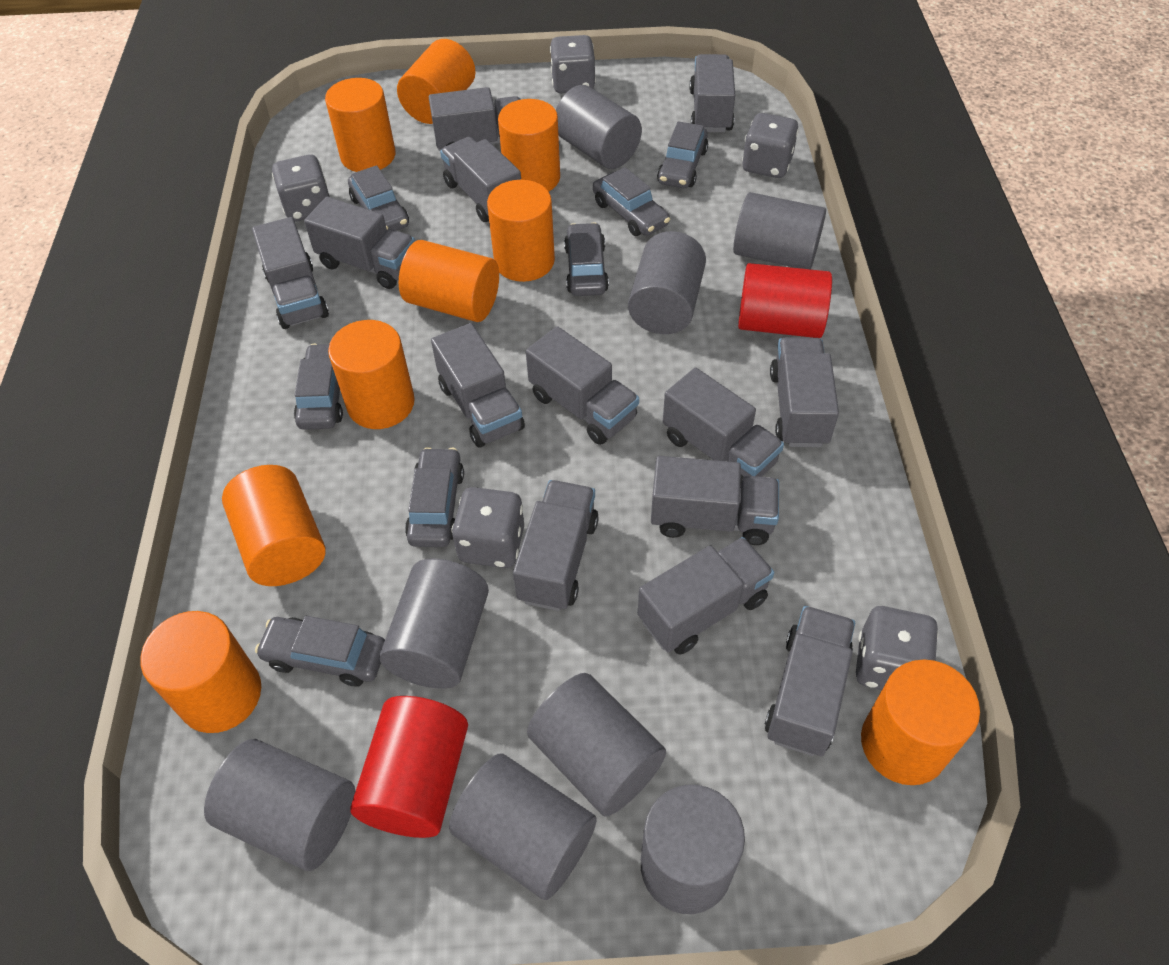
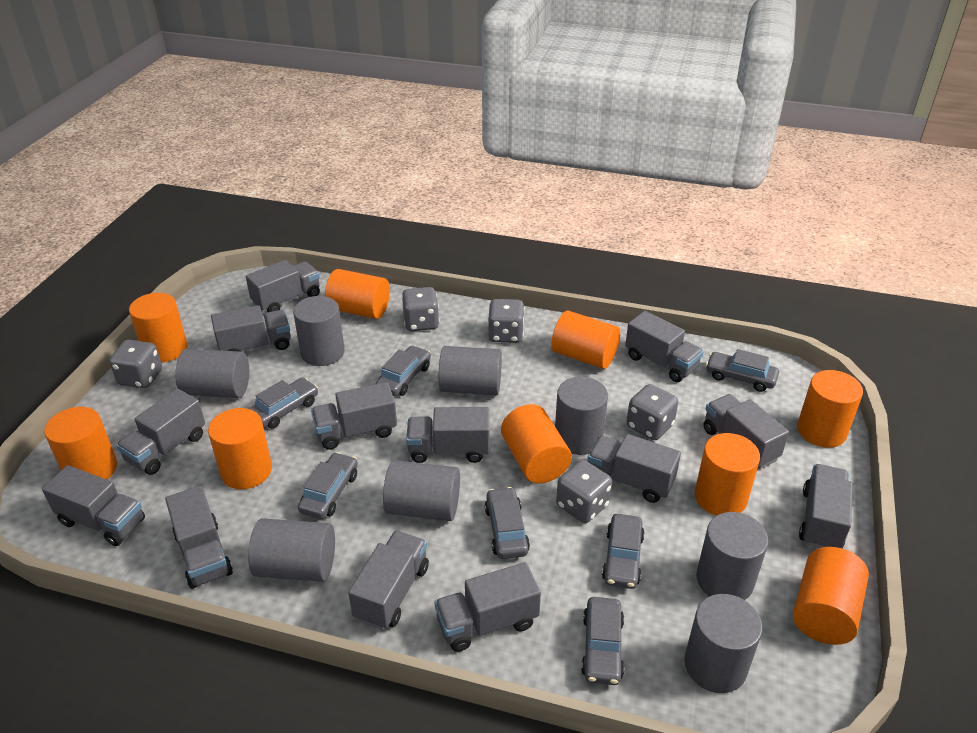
red cylinder: 2 -> 0

